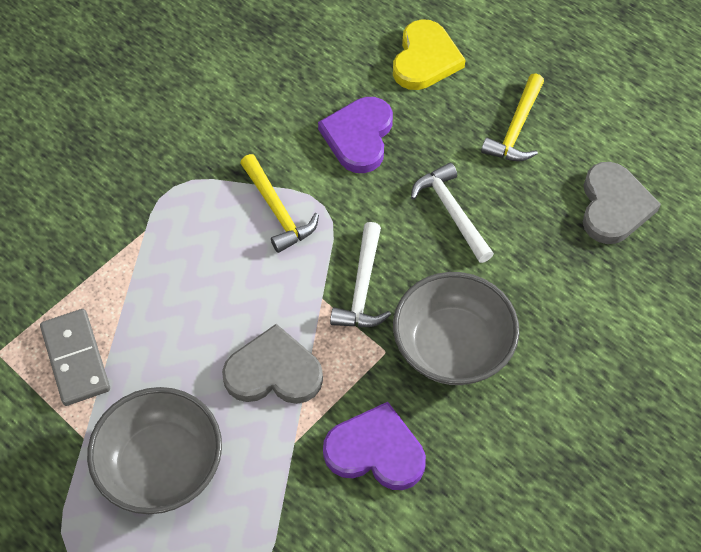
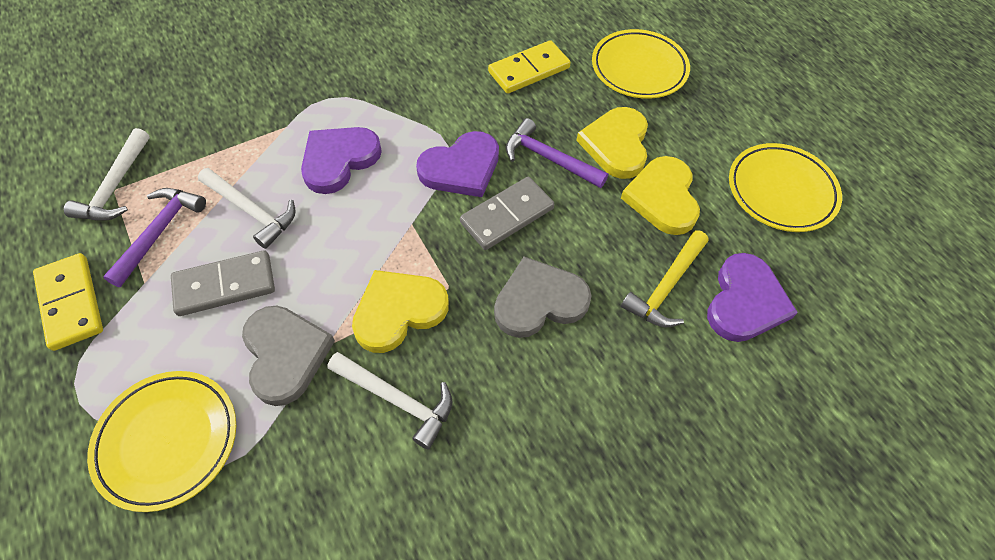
grey bowl: 2 -> 0
grey domino: 1 -> 2
purple hammer: 0 -> 2
purple heart: 2 -> 3
white hammer: 2 -> 3
yellow domino: 0 -> 2
yellow hammer: 2 -> 1
yellow heart: 1 -> 3
yellow plate: 0 -> 3

